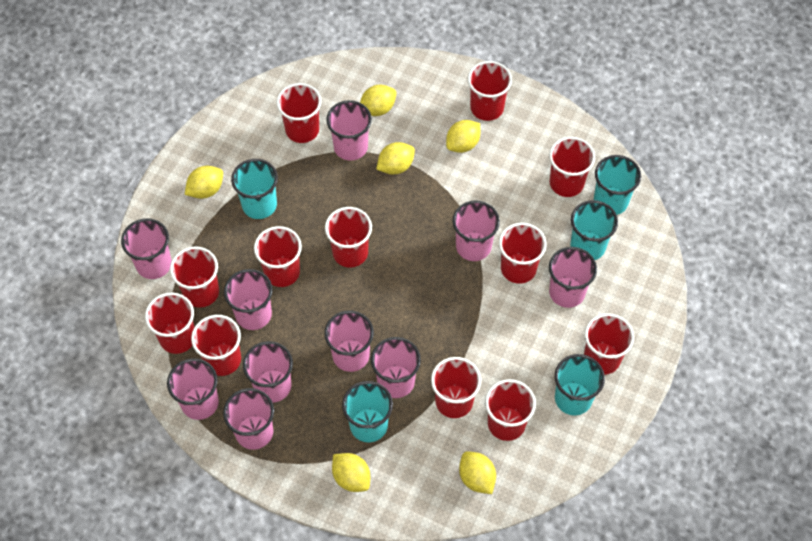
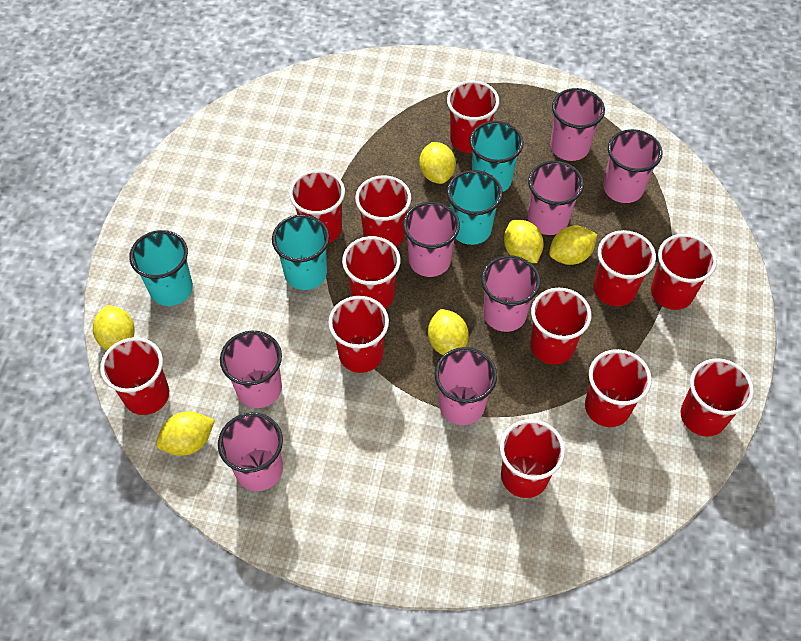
pink cup: 10 -> 8
turquoise cup: 5 -> 4

